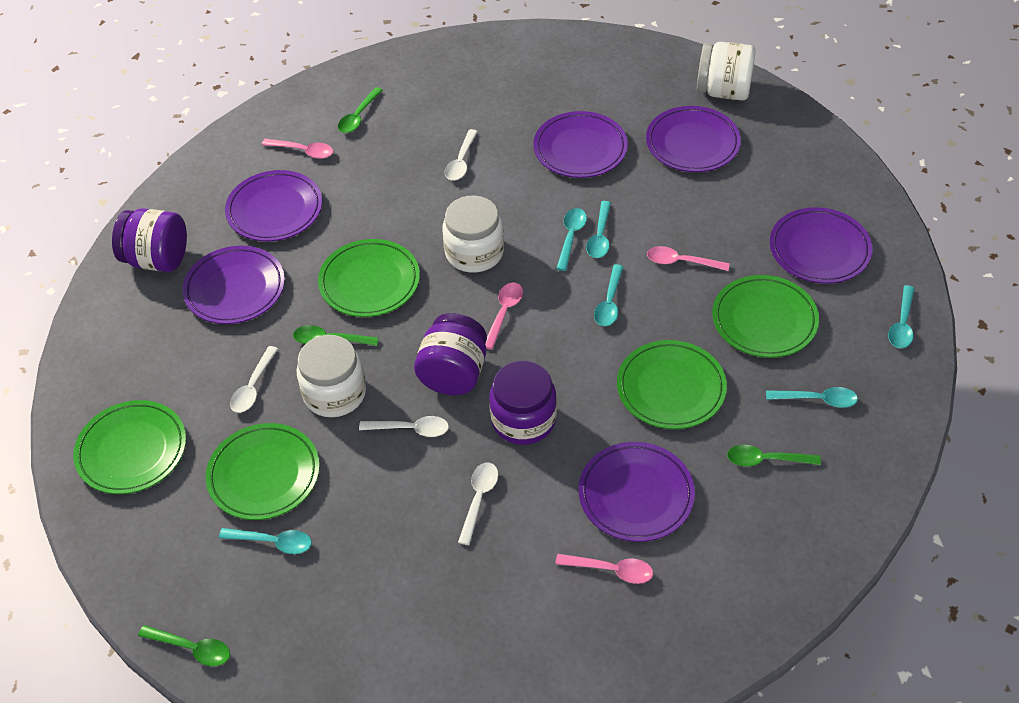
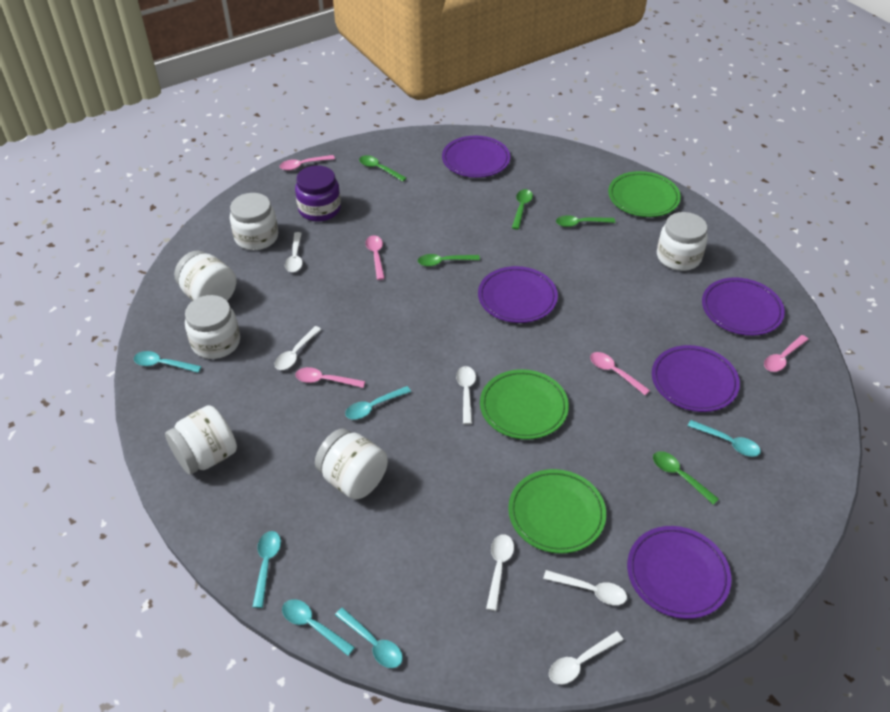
green plate: 5 -> 3
green spoon: 4 -> 5
pink spoon: 4 -> 5
purple jar: 3 -> 1
purple plate: 6 -> 5
white jar: 3 -> 6
white spoon: 4 -> 6

